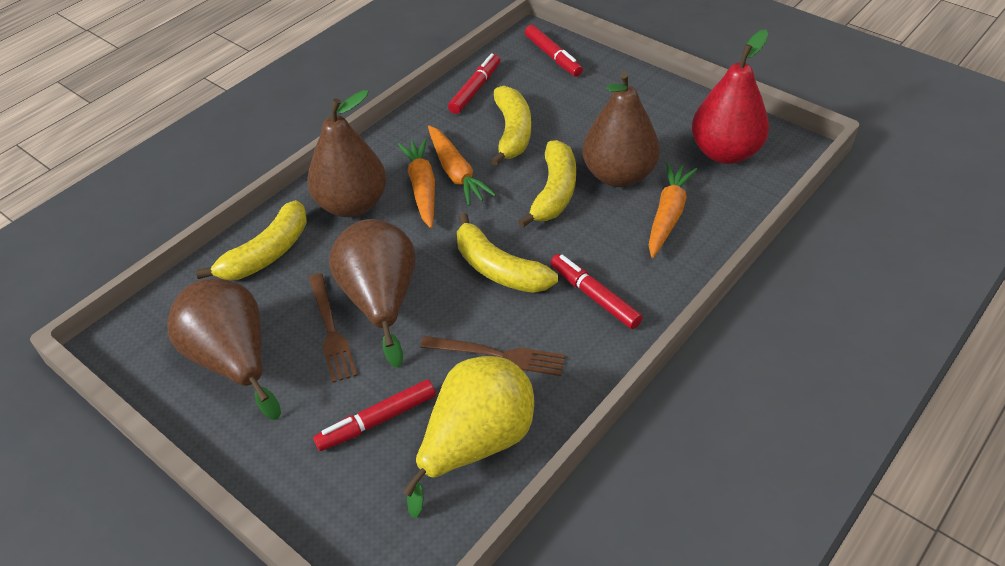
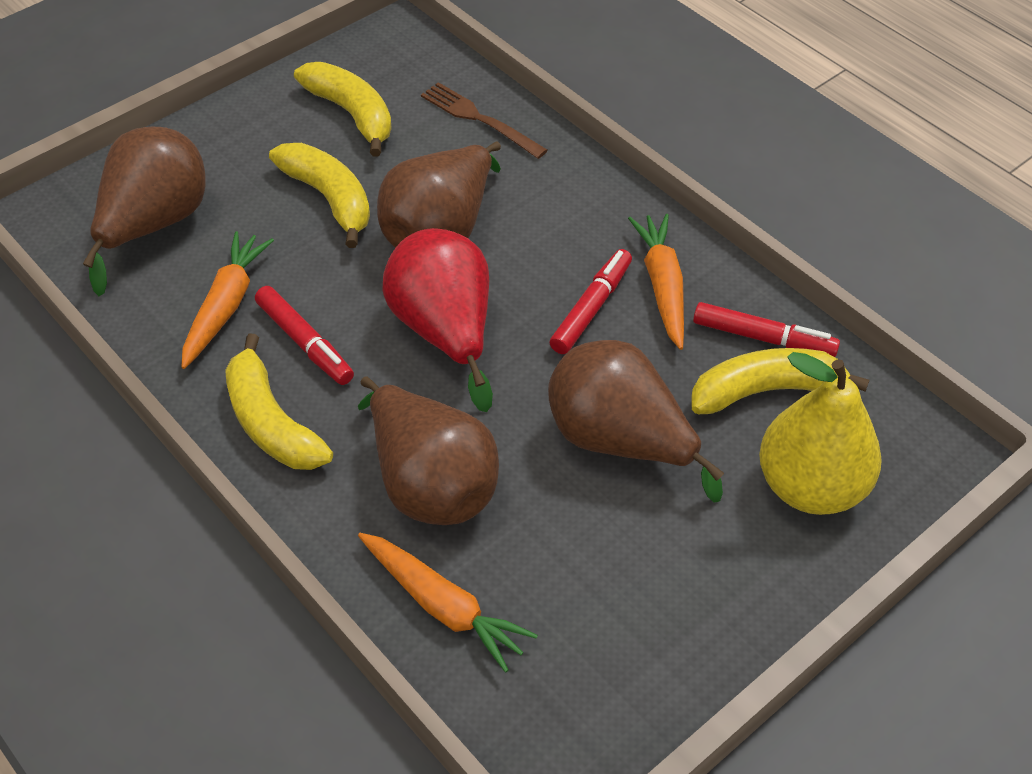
brown fork: 2 -> 1
red marker: 4 -> 3

